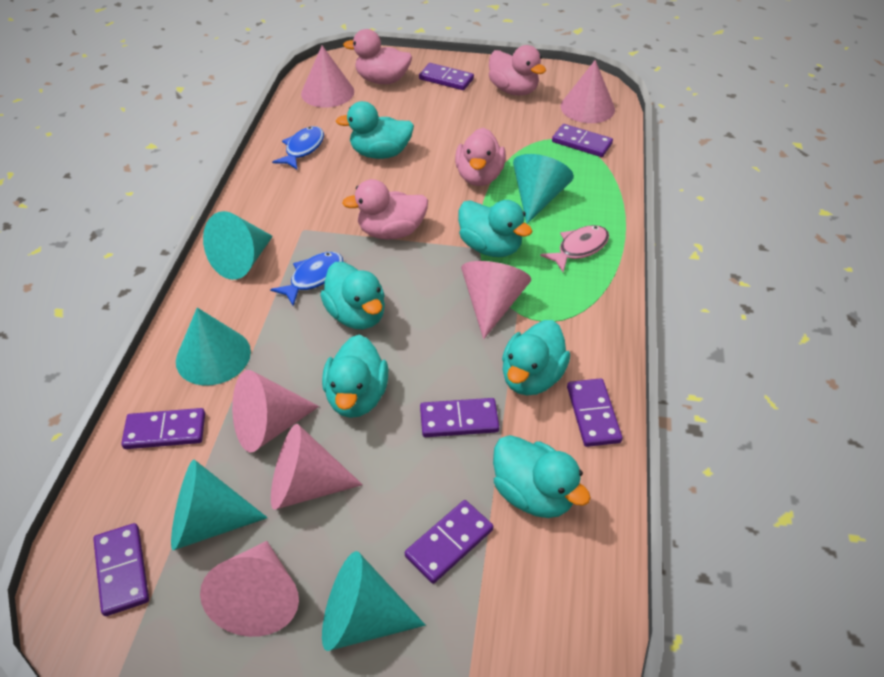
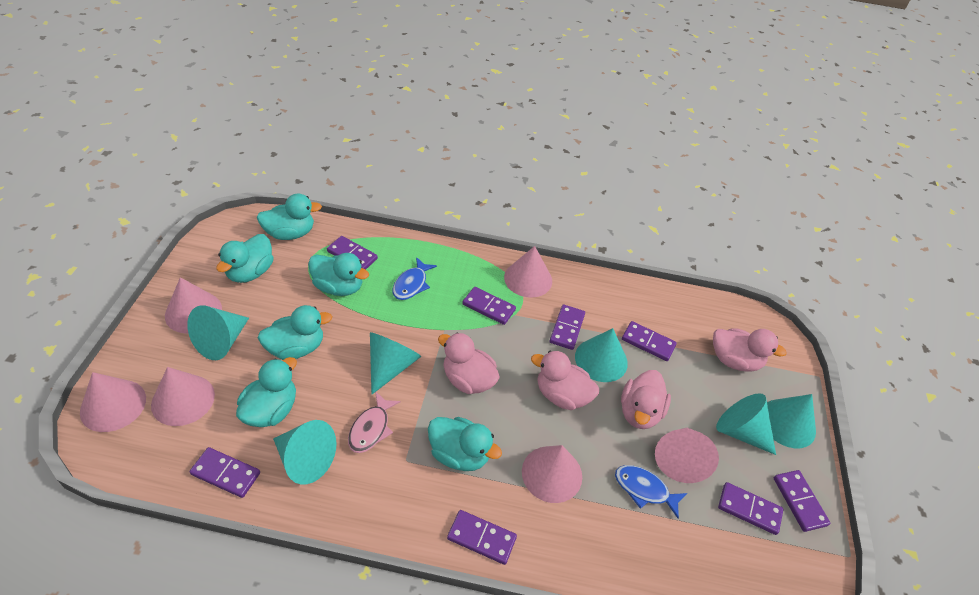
purple domino: 7 -> 8
turquoise cone: 5 -> 6

